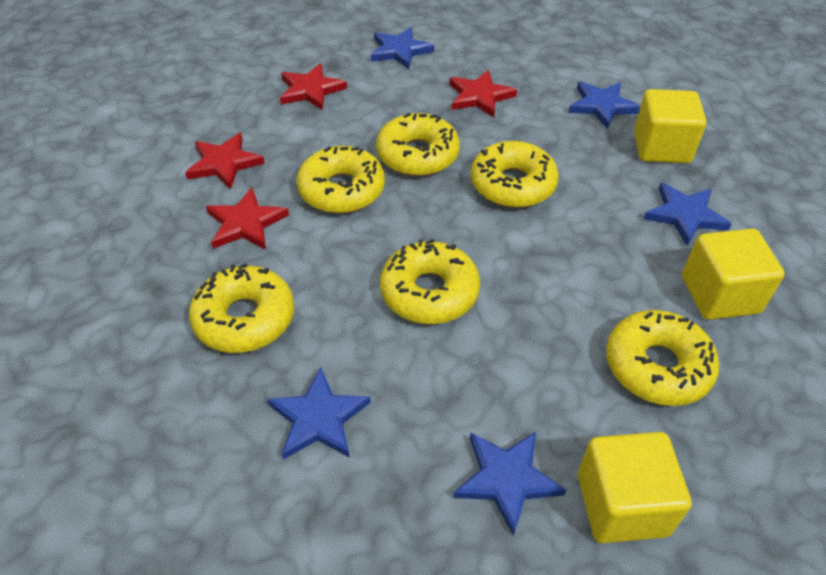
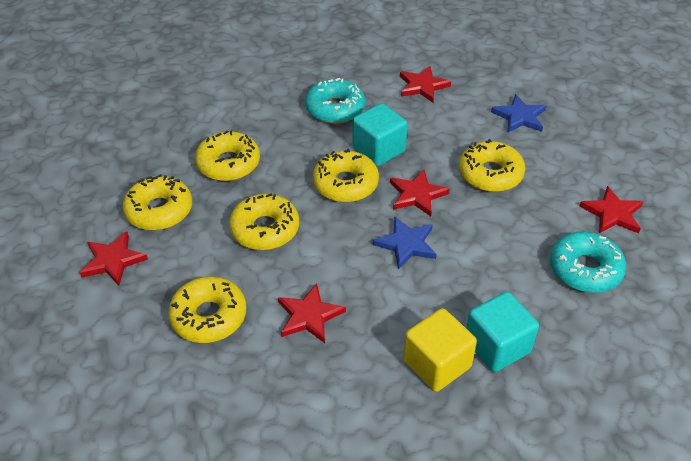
blue star: 5 -> 2
red star: 4 -> 5
turquoise cube: 0 -> 2
turquoise donut: 0 -> 2
yellow cube: 3 -> 1

